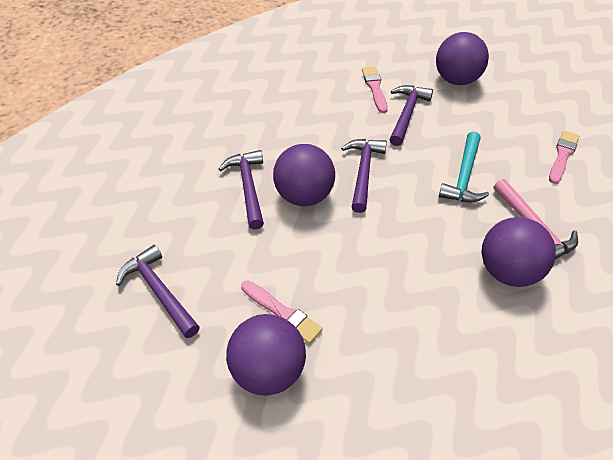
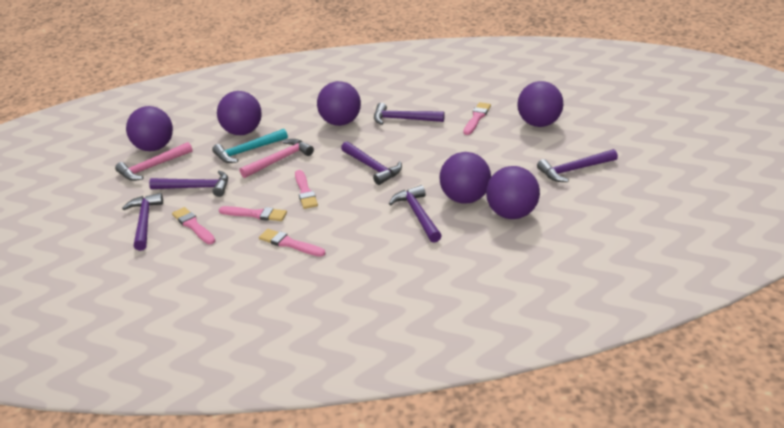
pink brush: 3 -> 5
pink hammer: 1 -> 2
purple ball: 4 -> 6
purple hammer: 4 -> 6

